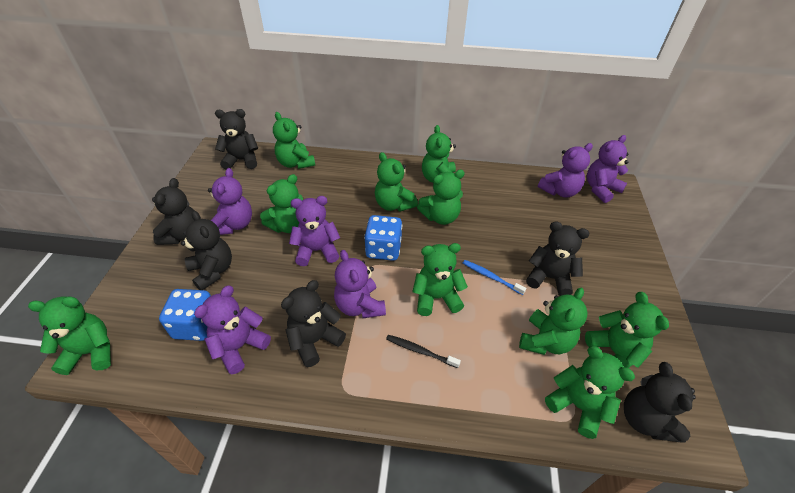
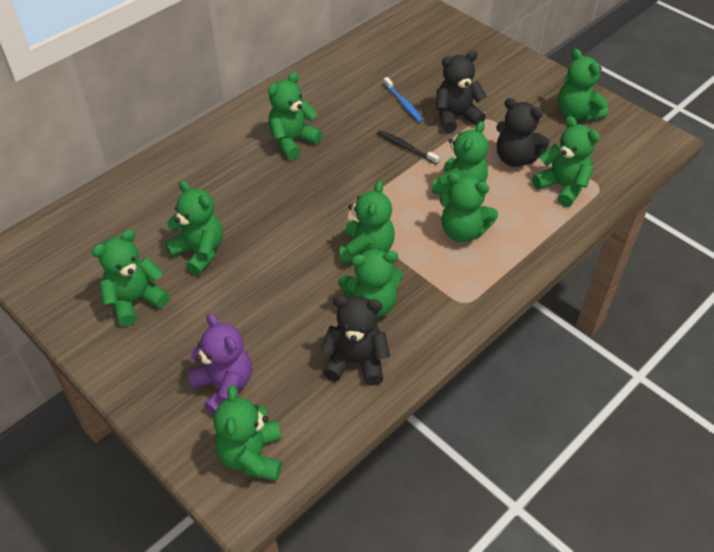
black teddy bear: 6 -> 3
blue dice: 2 -> 0
purple teddy bear: 6 -> 1

